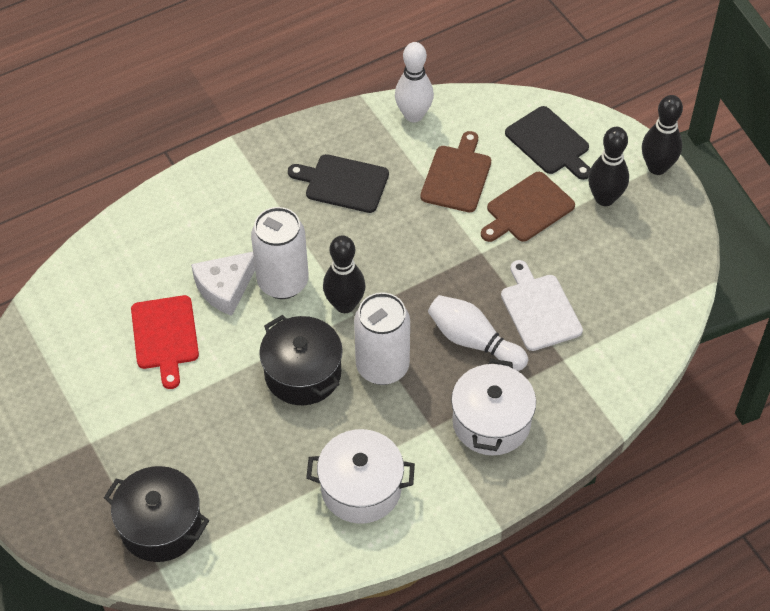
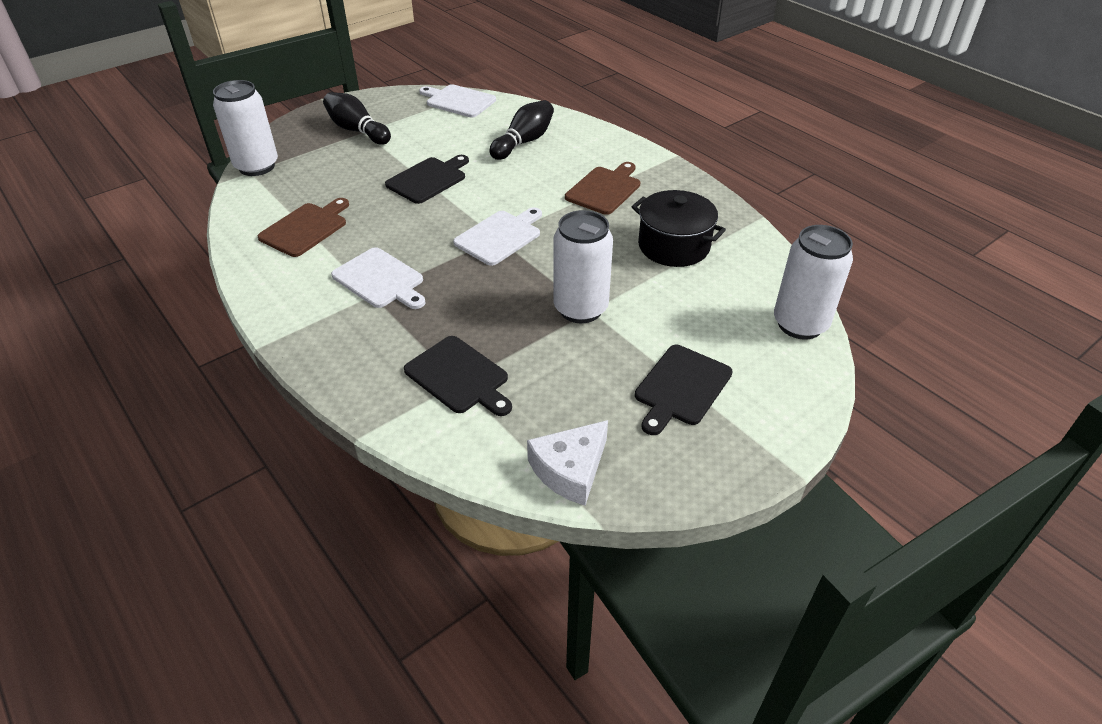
black bowling pin: 3 -> 2
black cutting board: 2 -> 3
black pot: 2 -> 1
red cutting board: 1 -> 0
white bowling pin: 2 -> 0
white can: 2 -> 3
white cutting board: 1 -> 3
white pot: 2 -> 0

